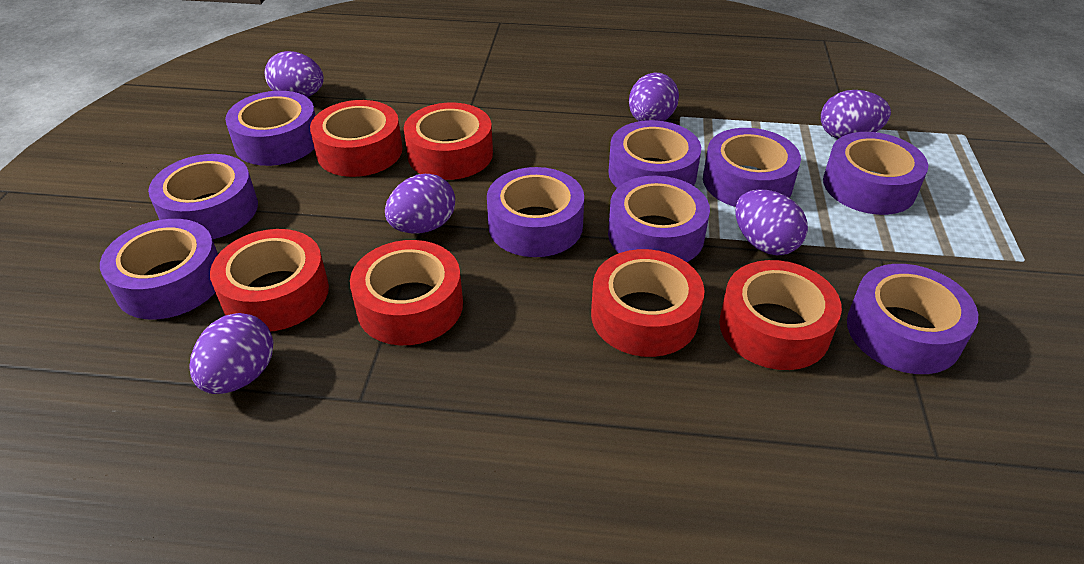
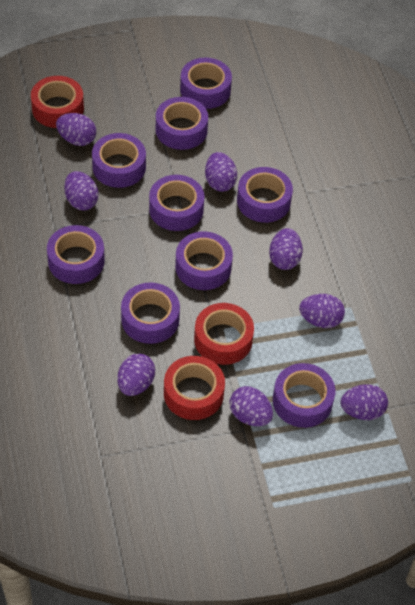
purple egg: 6 -> 8
red tape: 6 -> 3

